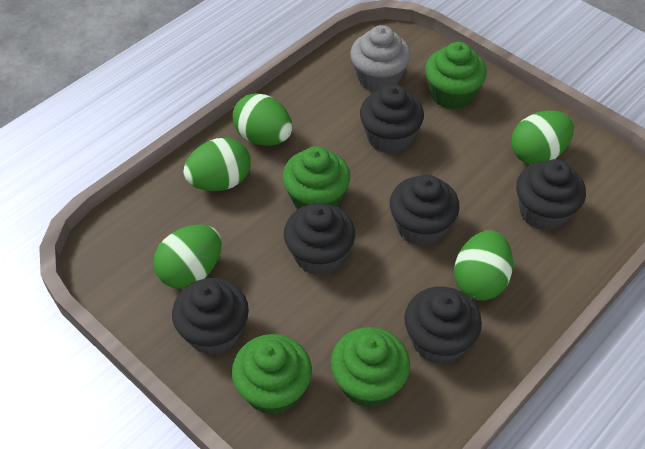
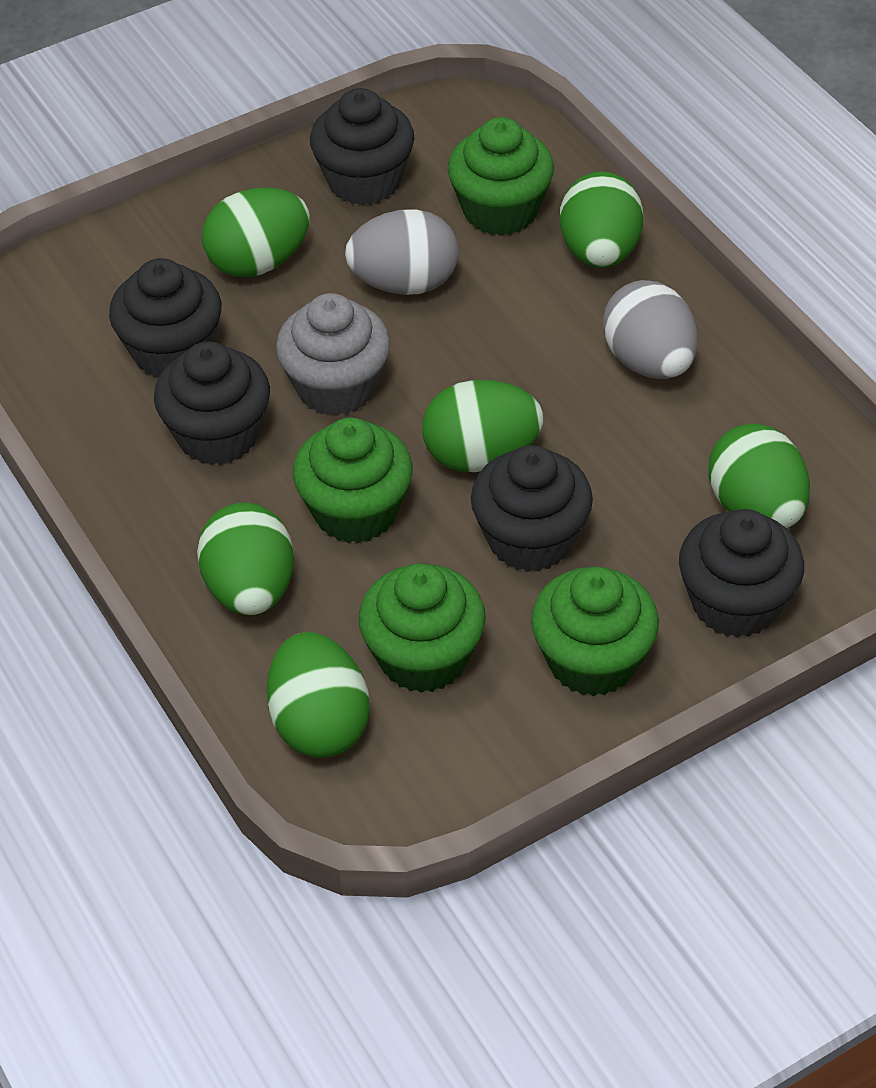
black cupcake: 6 -> 5
green egg: 5 -> 6
grey egg: 0 -> 2

